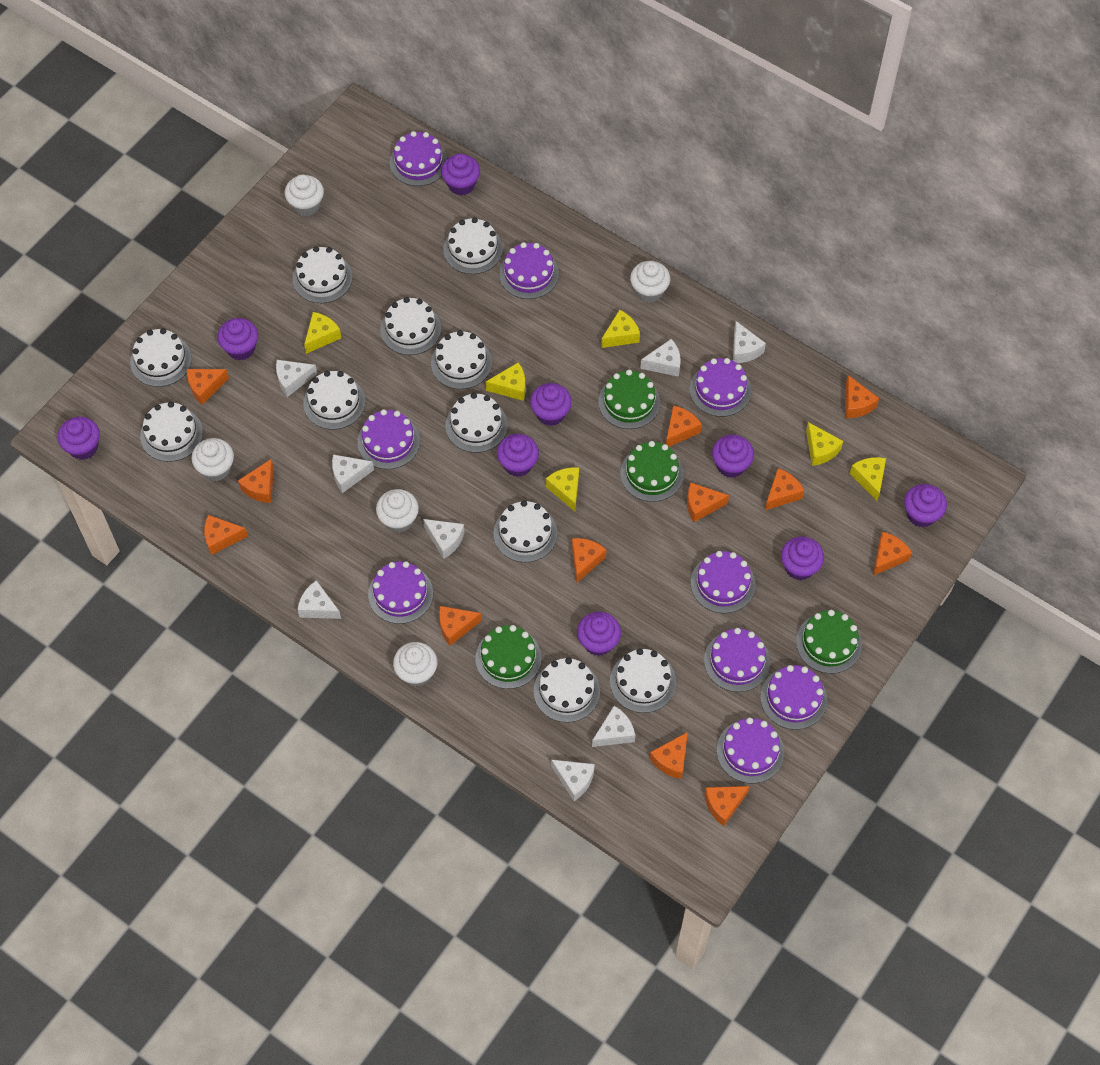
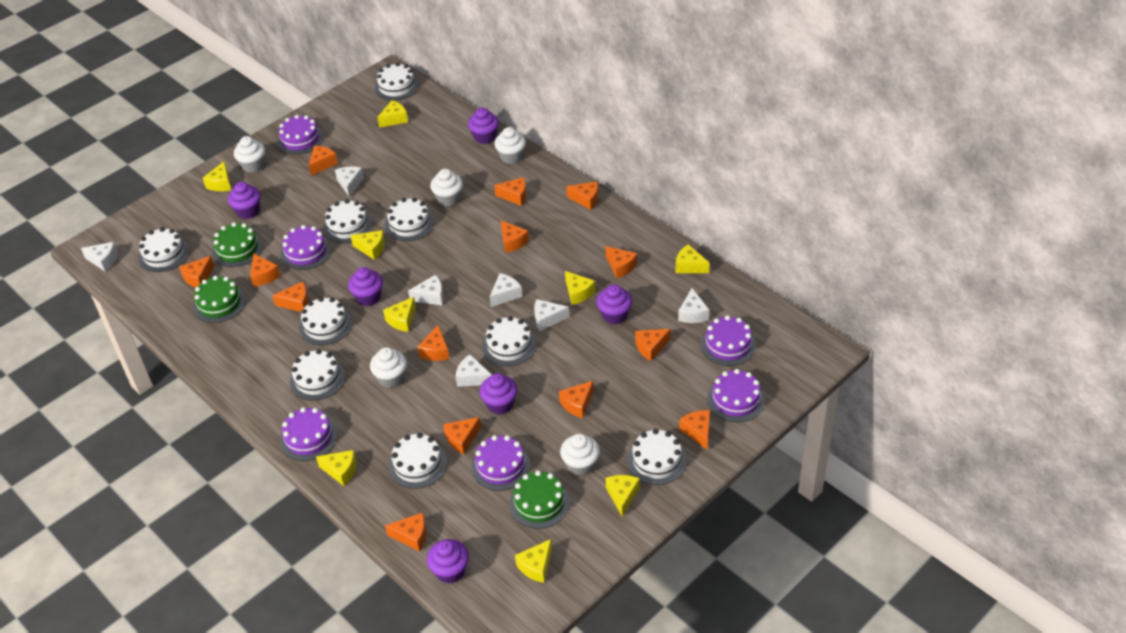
green cake: 4 -> 3
orange cheese: 12 -> 14
purple cake: 9 -> 6
purple cupcake: 9 -> 6
white cake: 11 -> 9
white cheese: 8 -> 7
yellow cheese: 6 -> 9

